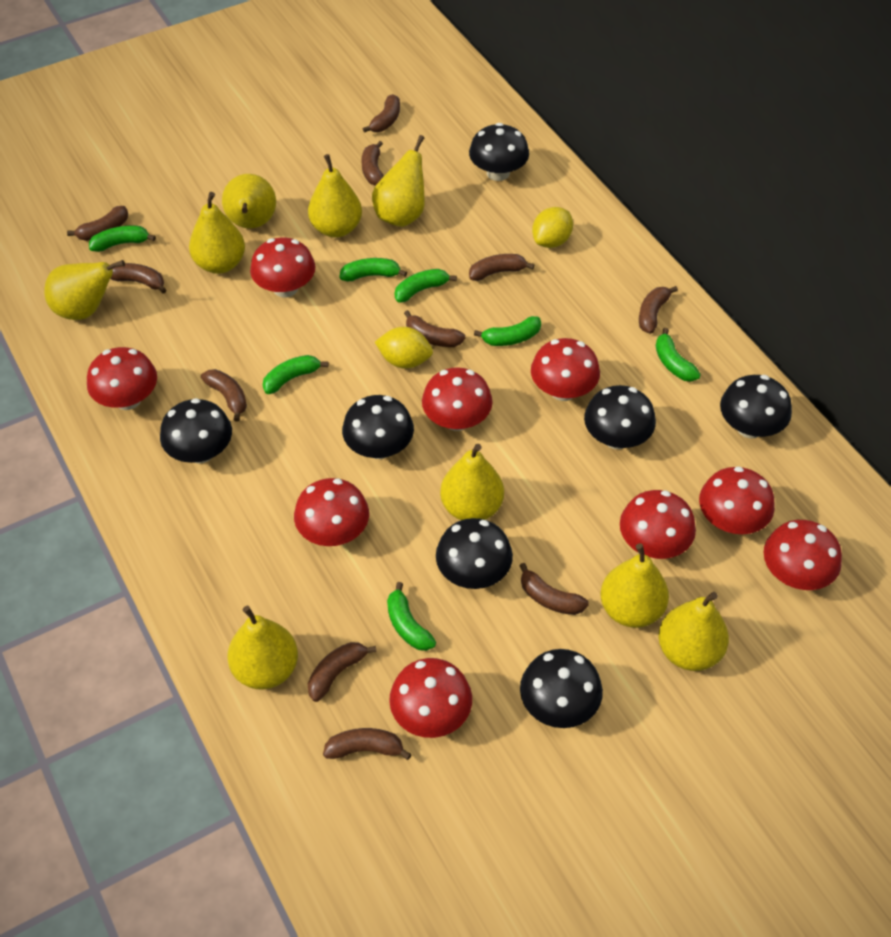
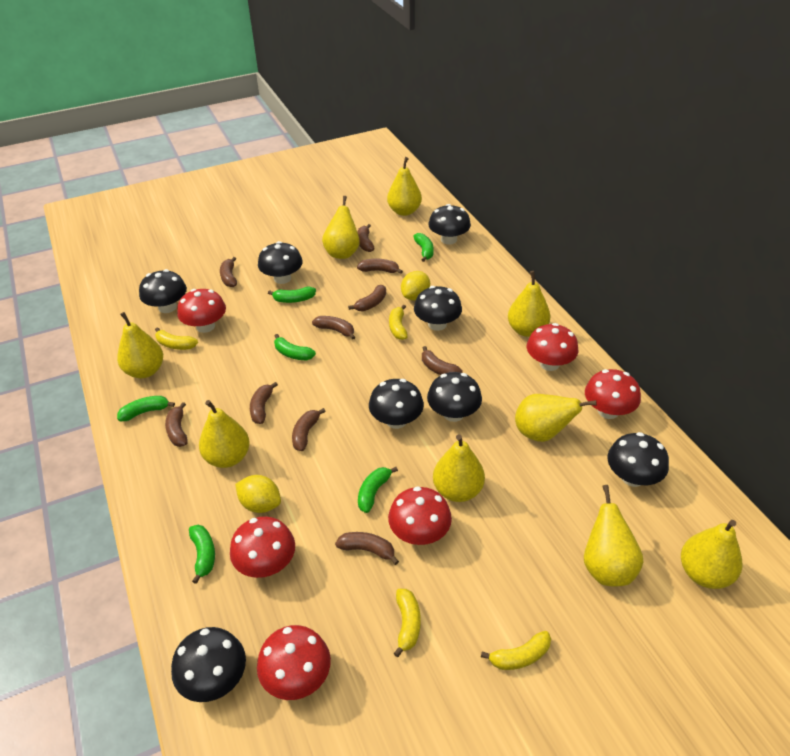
black mushroom: 7 -> 8
brown banana: 11 -> 10
green banana: 7 -> 6
red mushroom: 9 -> 6
yellow banana: 0 -> 4

